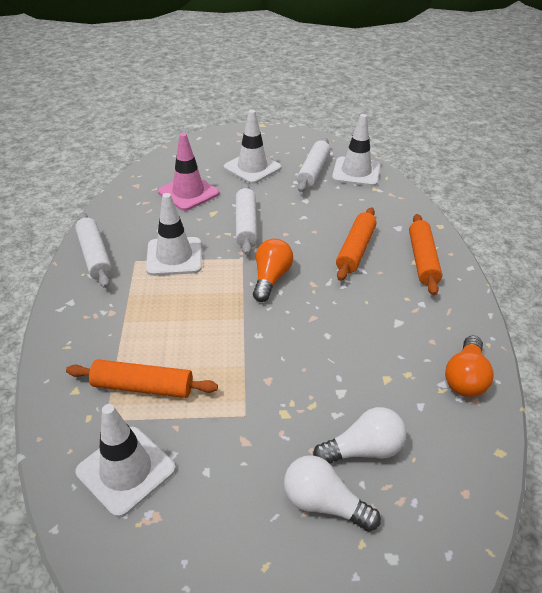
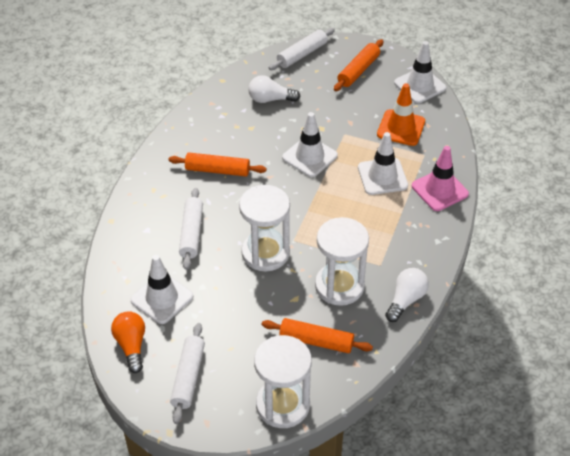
orange light bulb: 2 -> 1
orange traffic cone: 0 -> 1
white hourglass: 0 -> 3

